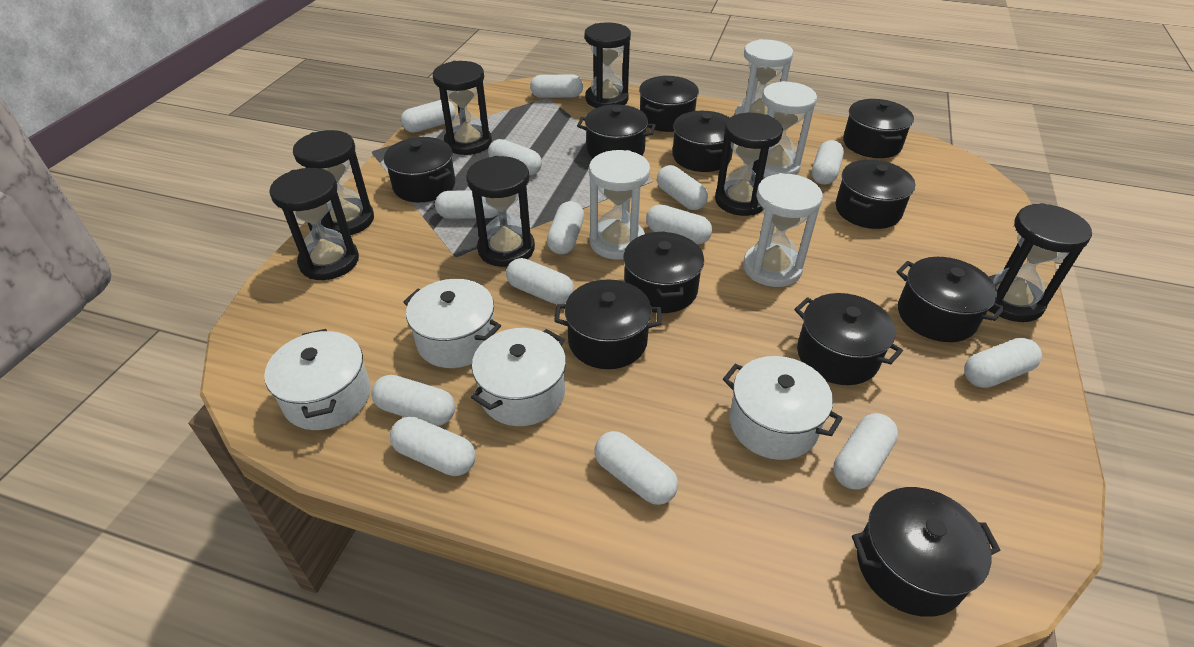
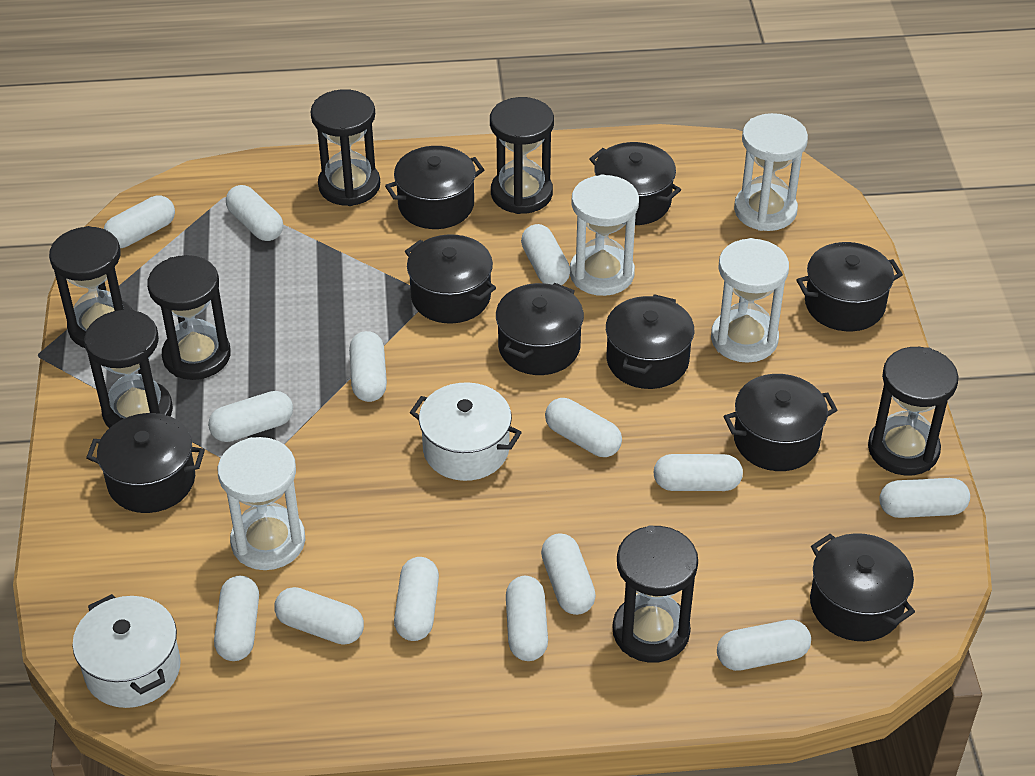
black pot: 11 -> 9
white pot: 4 -> 2

